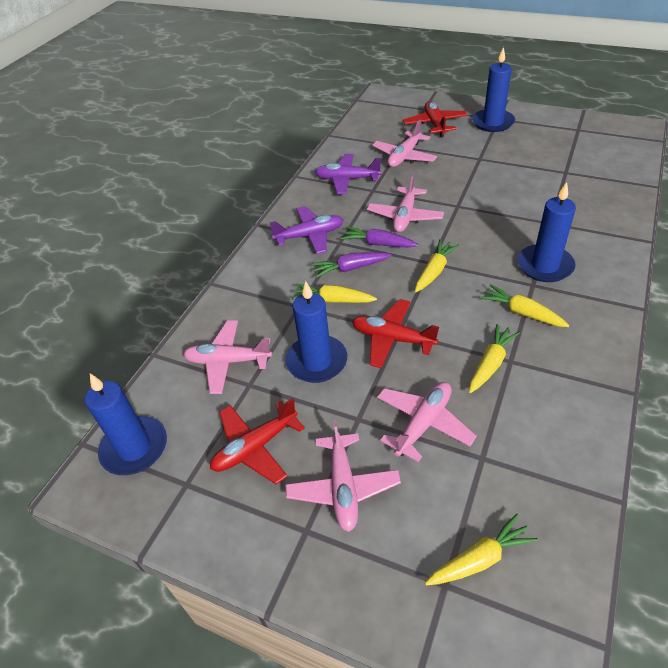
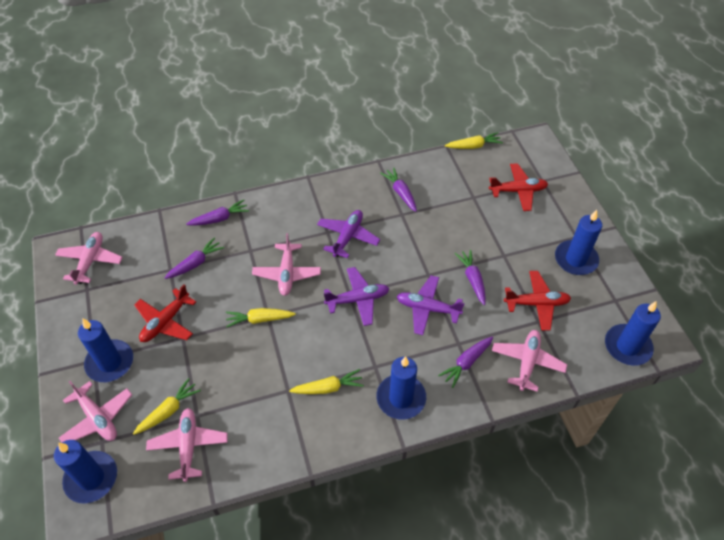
blue candle: 4 -> 5
purple carrot: 2 -> 5
purple plane: 2 -> 3
yellow carrot: 5 -> 4

